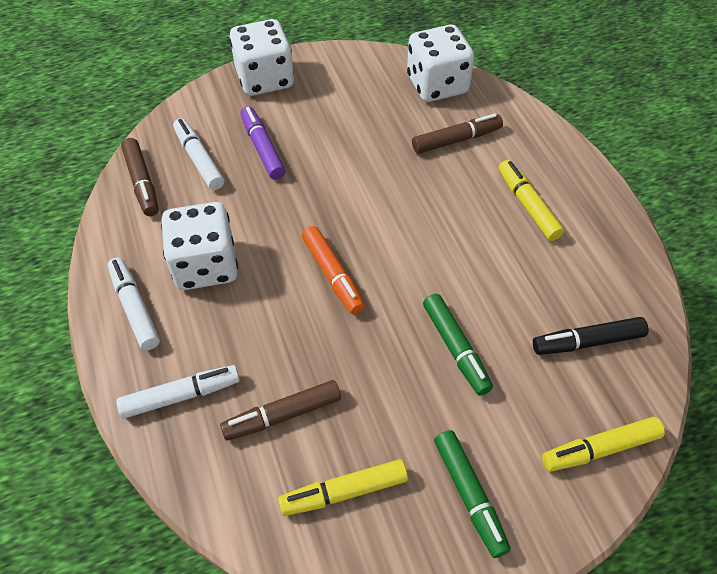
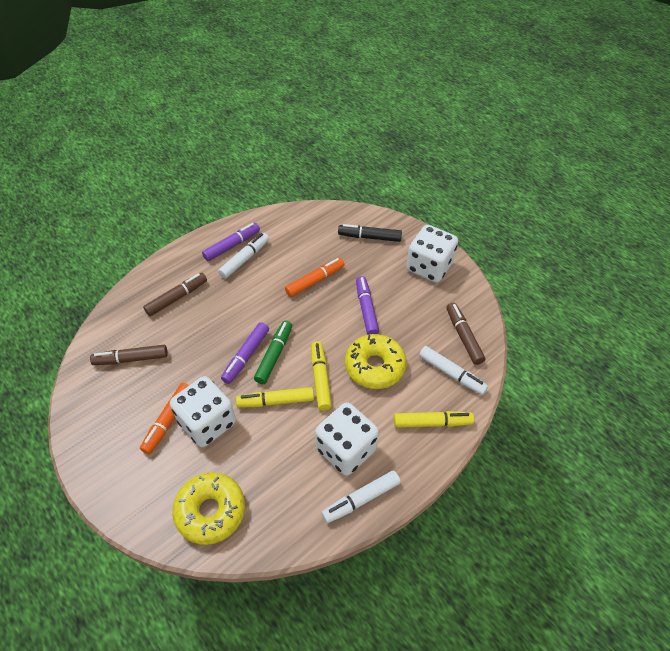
green marker: 2 -> 1
orange marker: 1 -> 2
purple marker: 1 -> 3
yellow donut: 0 -> 2

